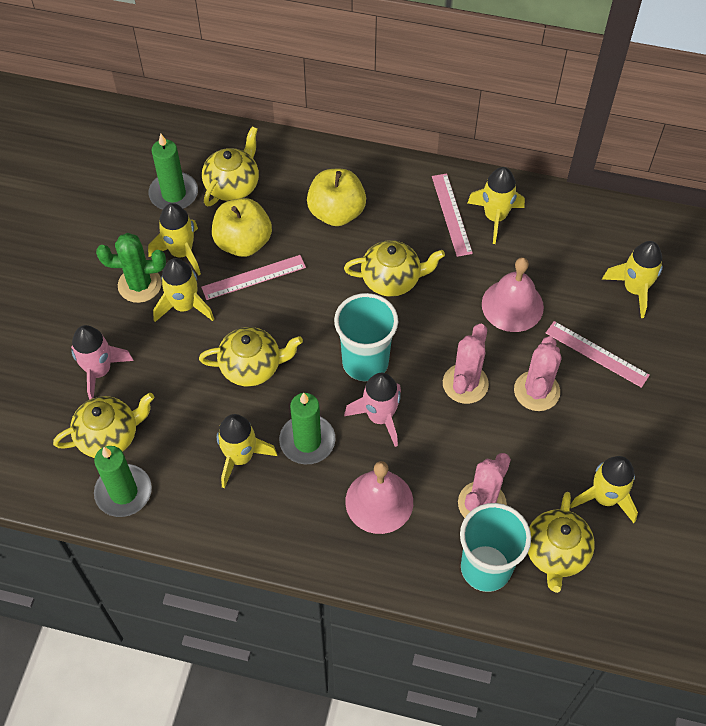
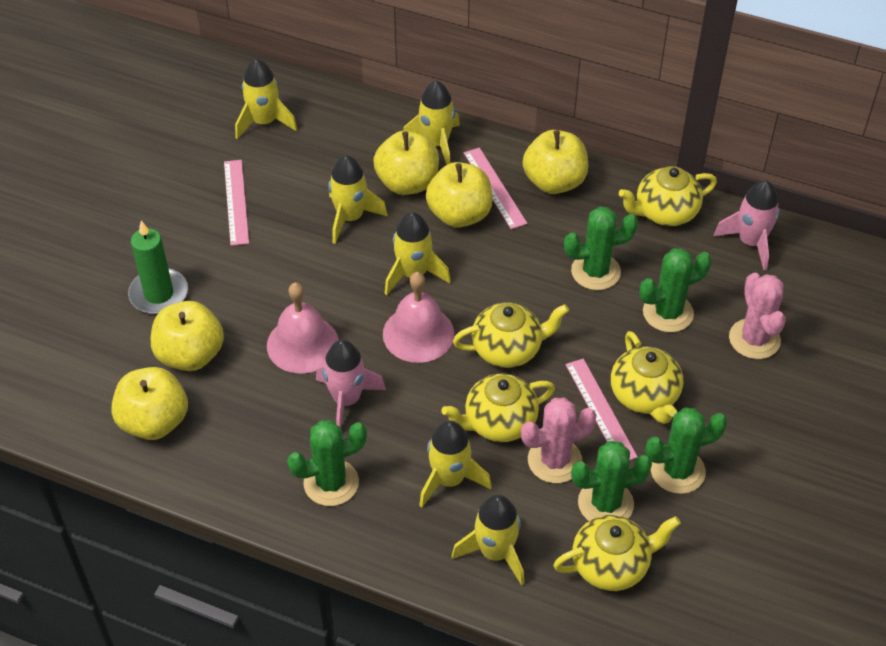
green cactus: 1 -> 5
green candle: 3 -> 1
pink cactus: 3 -> 2
turquoise cup: 2 -> 0
yellow apple: 2 -> 5

